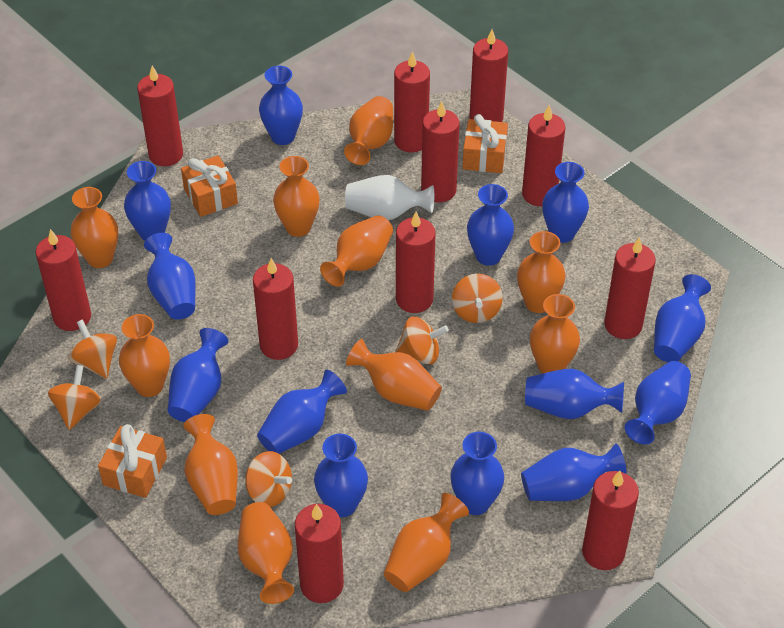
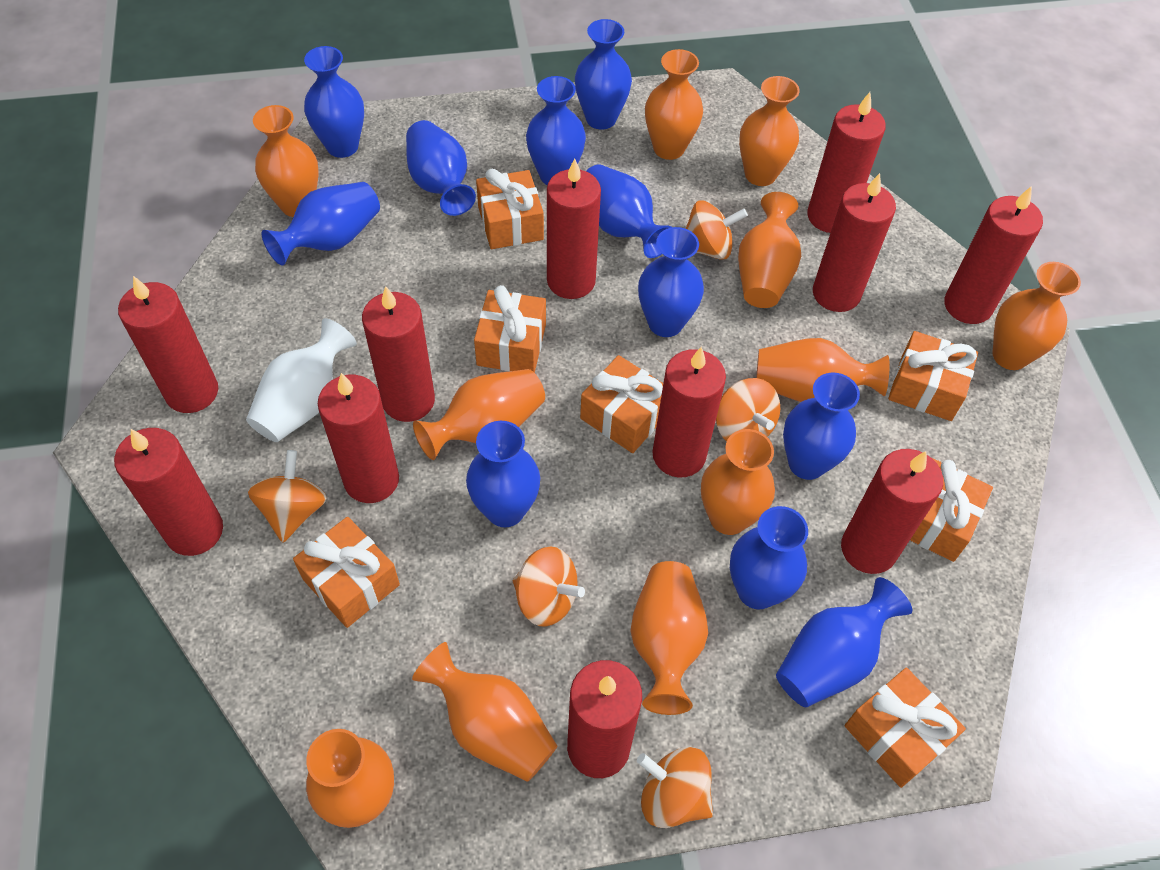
blue vase: 13 -> 11
orange gift: 3 -> 7

